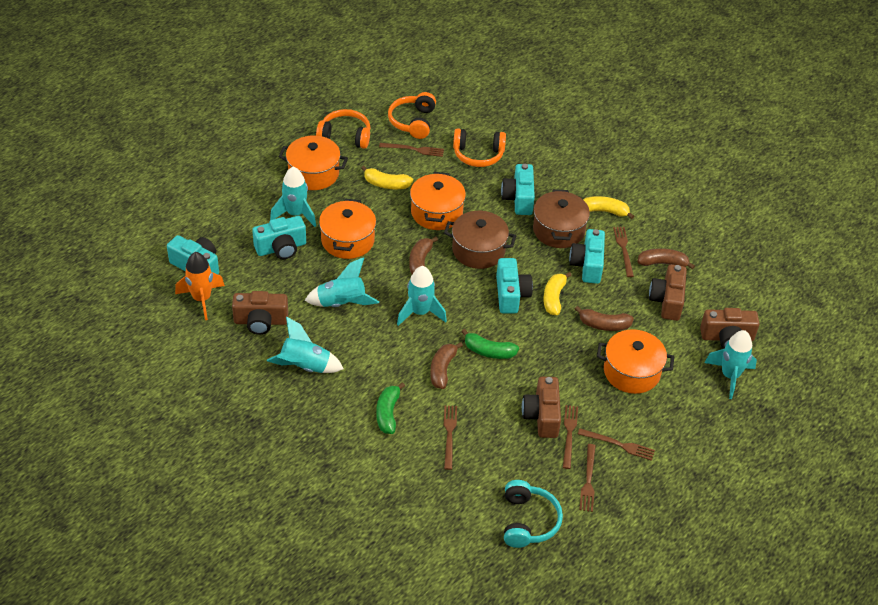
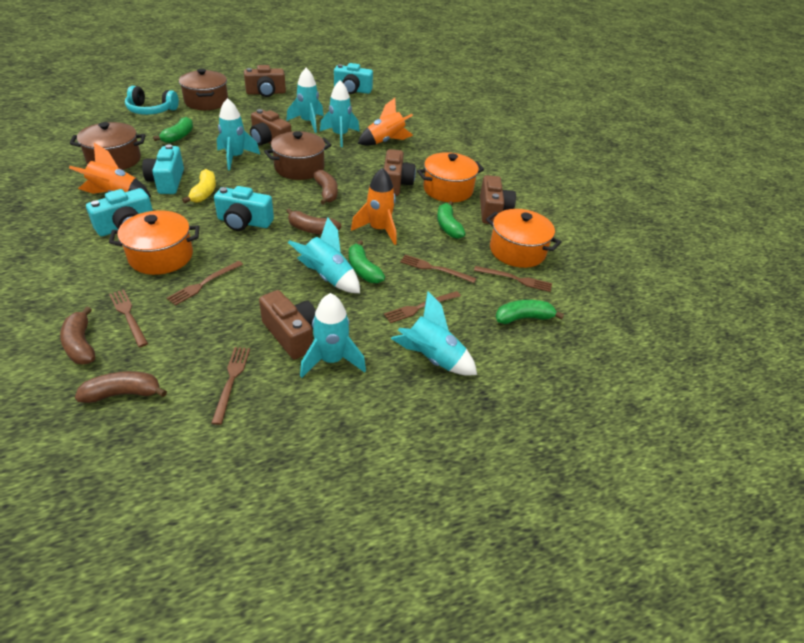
brown camera: 4 -> 5
brown pot: 2 -> 3
green banana: 2 -> 4
orange headphones: 3 -> 0
orange pot: 4 -> 3
orange rocket: 1 -> 3
turquoise camera: 5 -> 4
turquoise rocket: 5 -> 6
yellow banana: 3 -> 1

